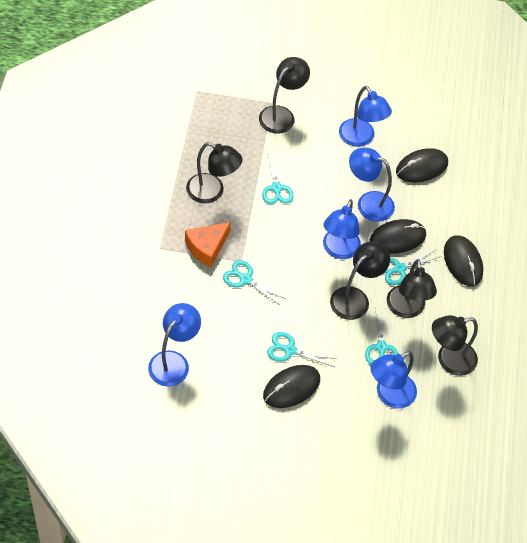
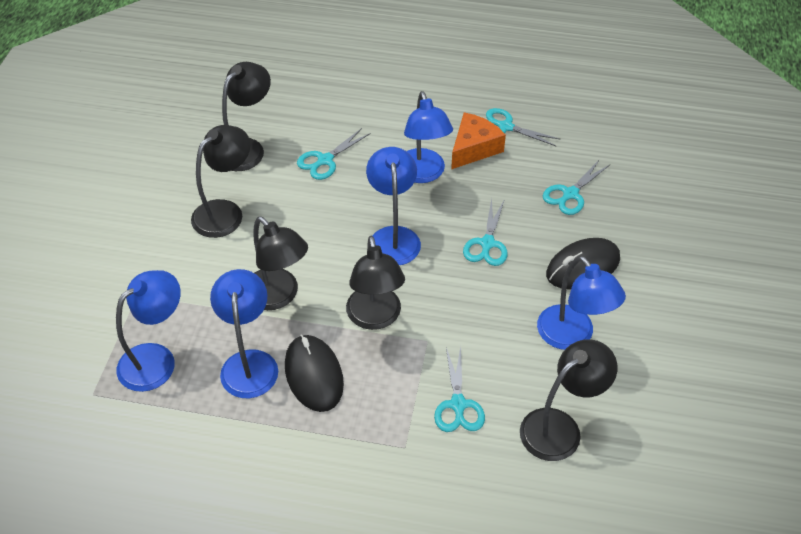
black mouse: 4 -> 2

